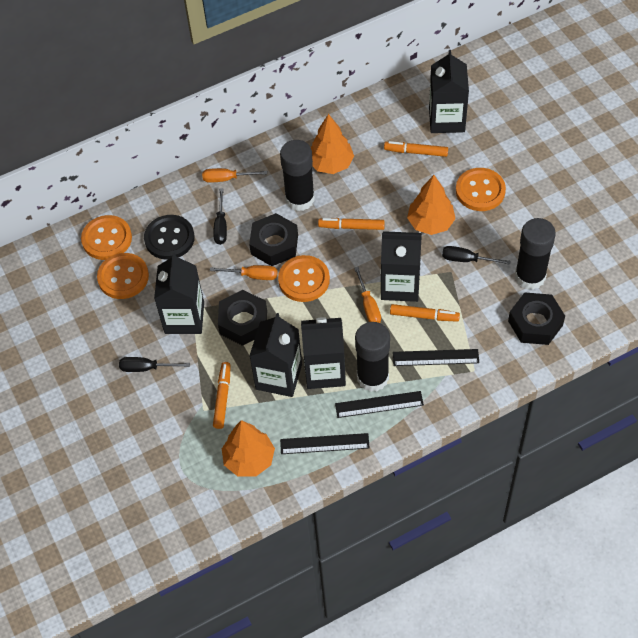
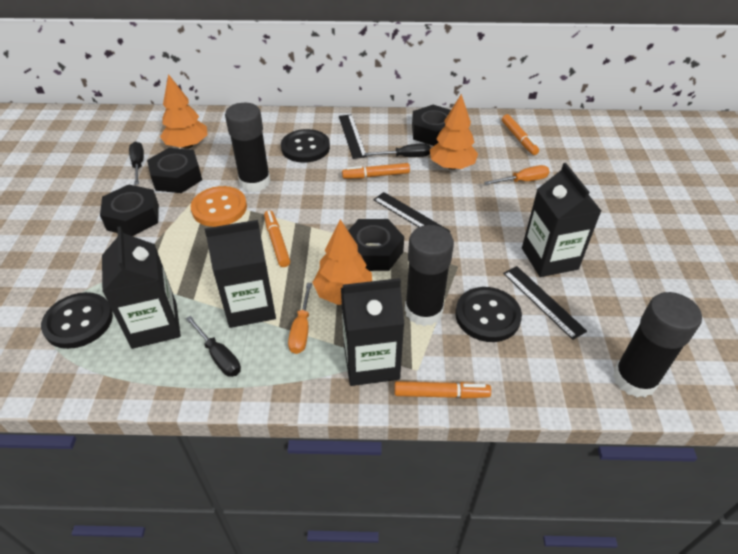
black button: 1 -> 3
black carton: 5 -> 4
black nut: 3 -> 4
orange button: 4 -> 1
orange screwdriver: 3 -> 2

